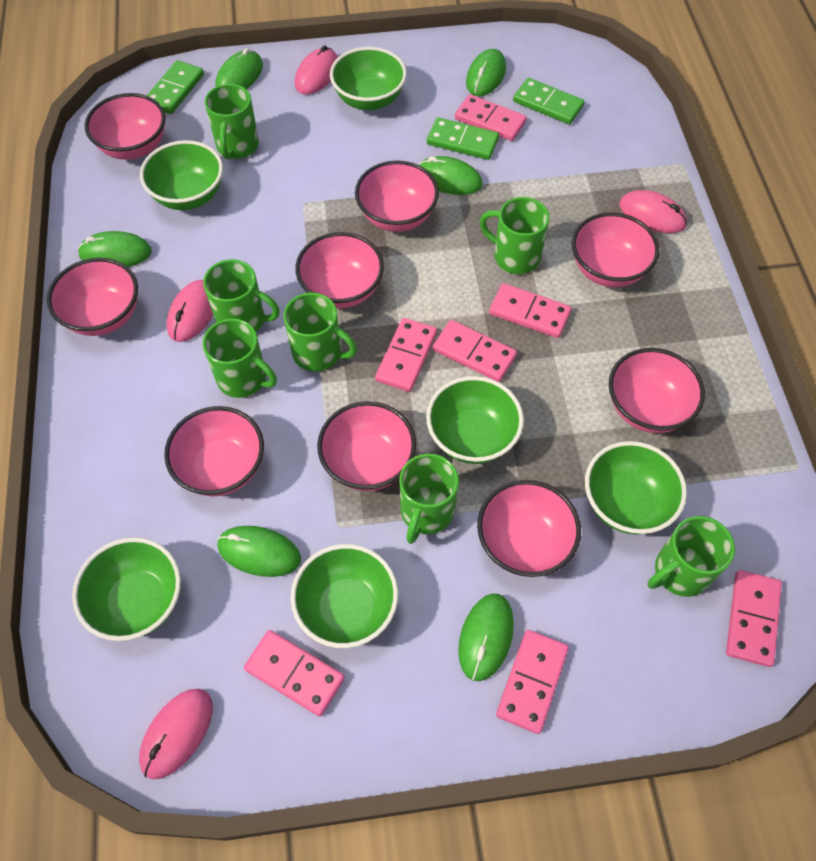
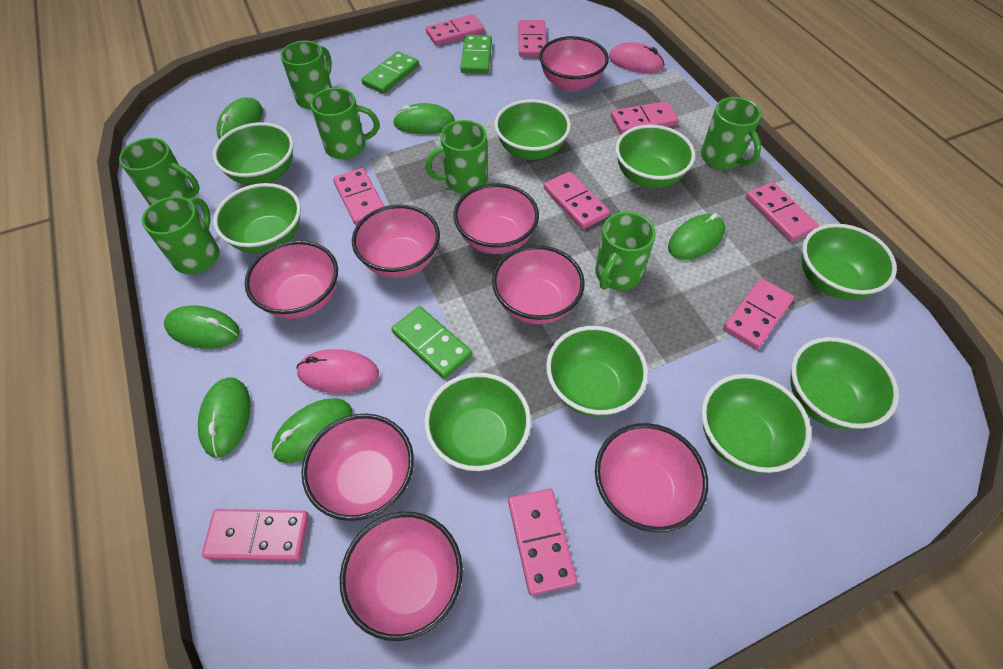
green bowl: 6 -> 9
pink bowl: 9 -> 8
pink domino: 7 -> 9
pink mouse: 4 -> 2

